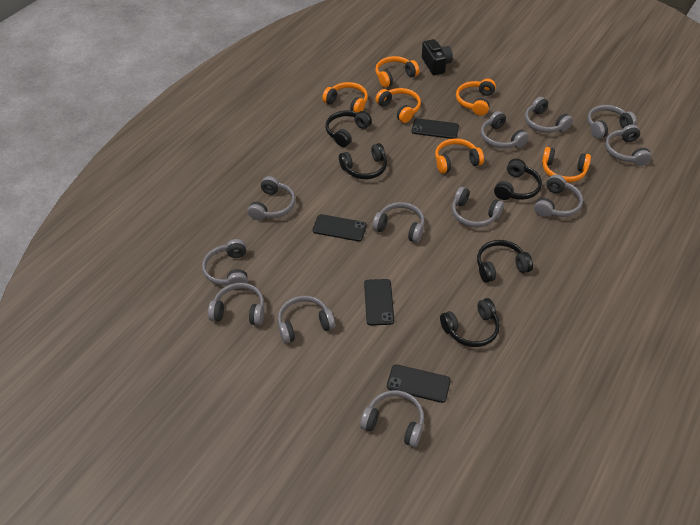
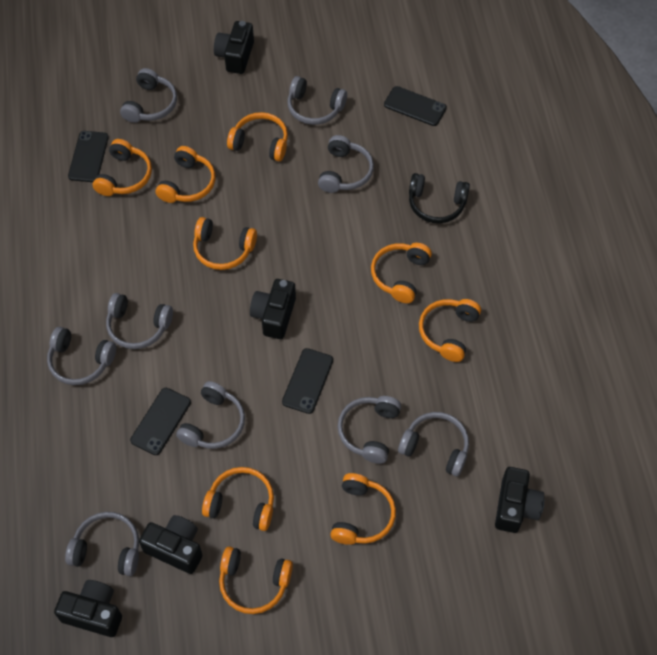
black camera: 1 -> 5
black headphones: 5 -> 1
grey headphones: 12 -> 9
orange headphones: 6 -> 9

